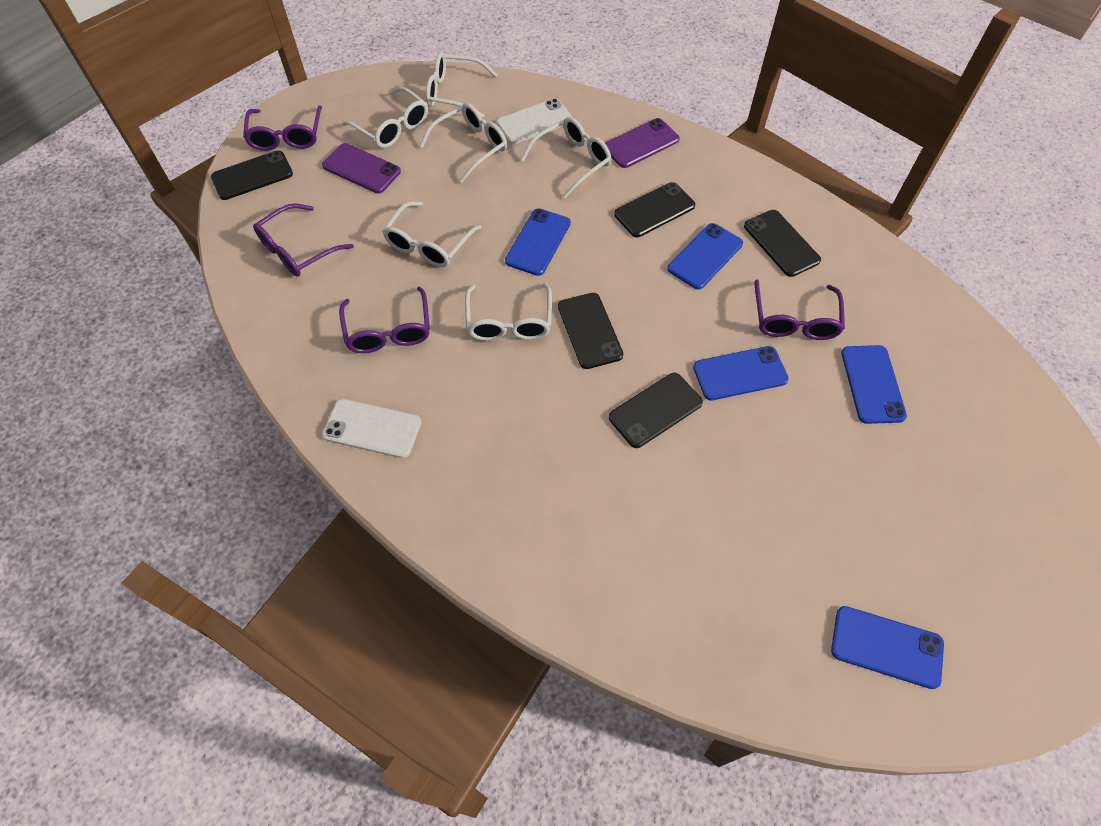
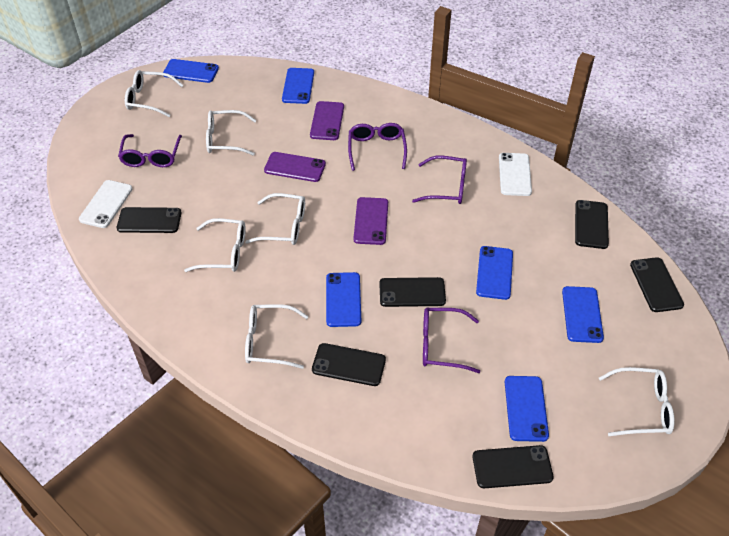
black phone: 5 -> 6
blue phone: 5 -> 6
purple phone: 2 -> 3

